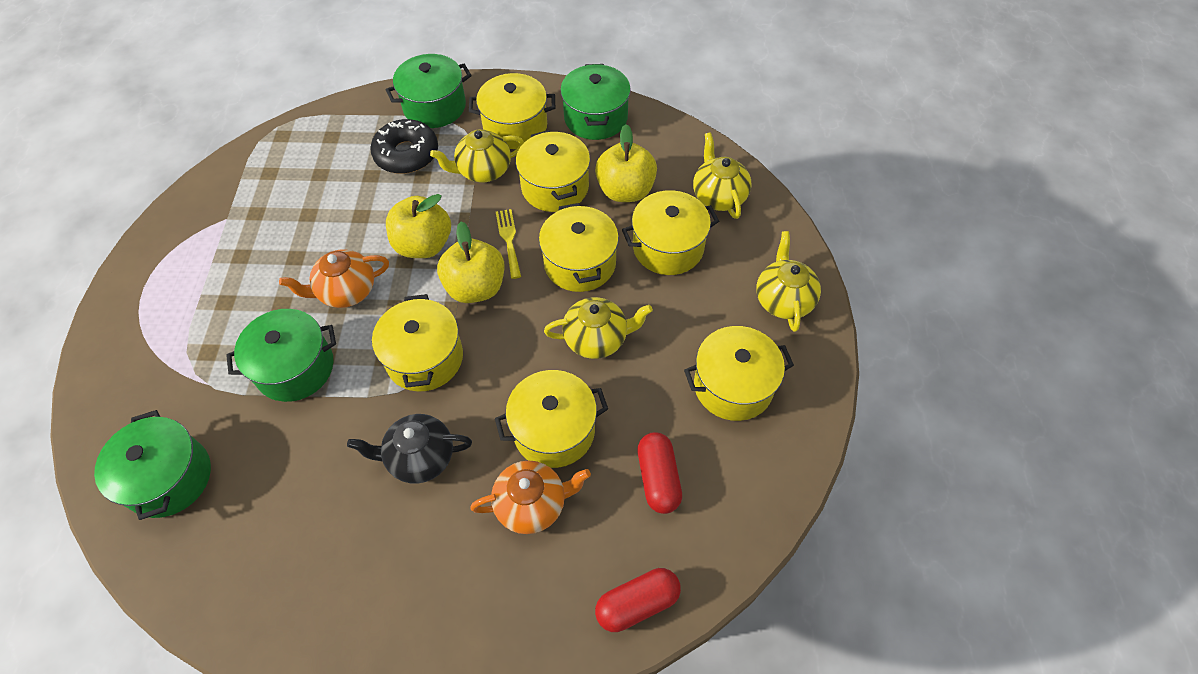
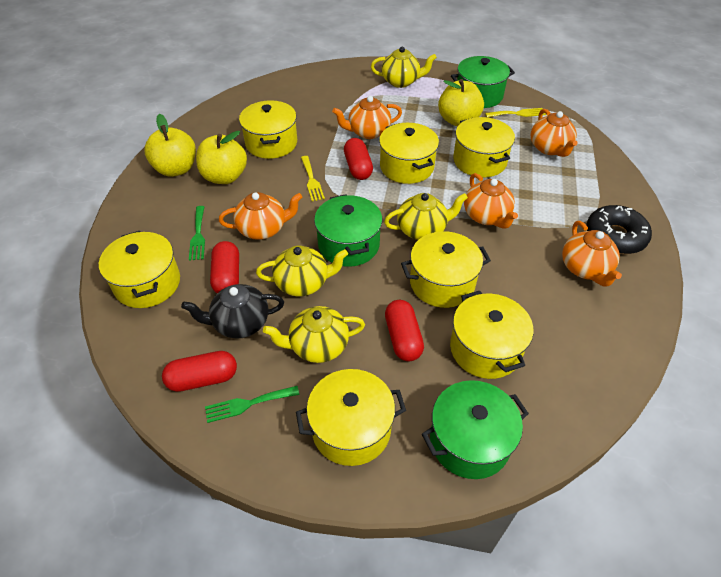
green fork: 0 -> 2
green pot: 4 -> 3
orange teapot: 2 -> 5
red capsule: 2 -> 4
yellow fork: 1 -> 2

